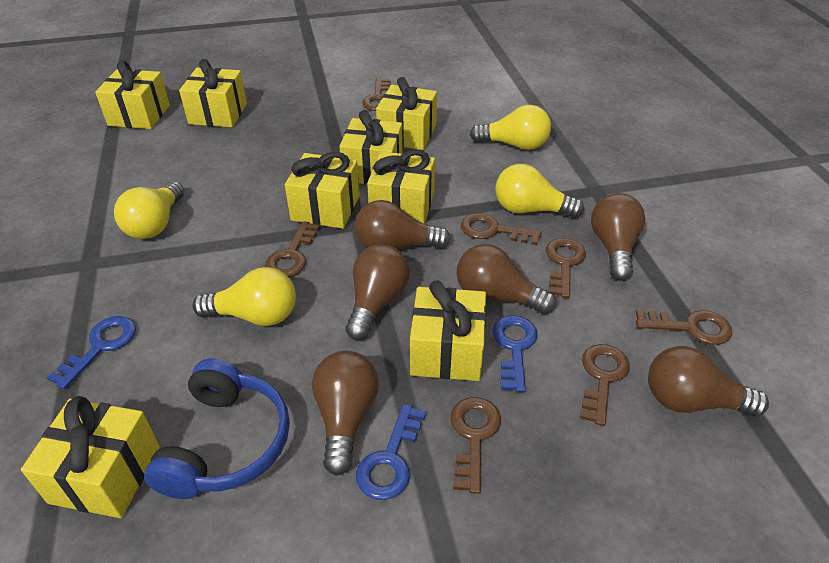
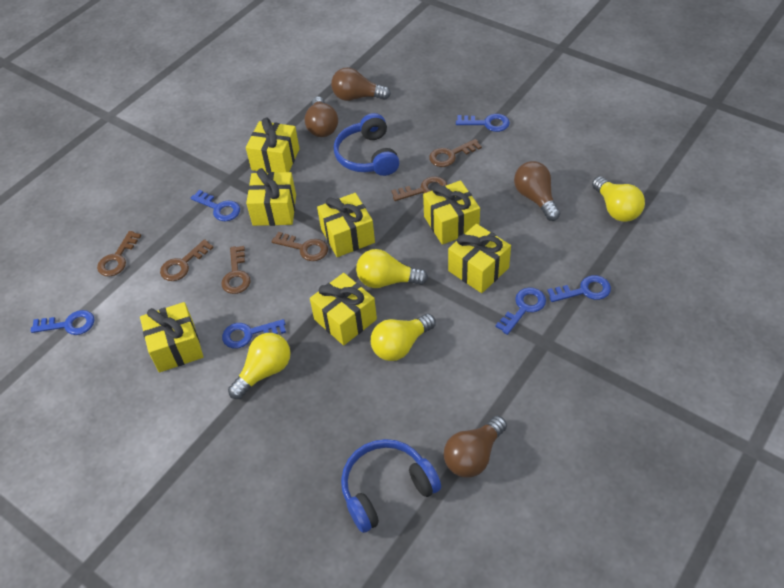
blue headphones: 1 -> 2
blue key: 3 -> 6
brown key: 7 -> 6
brown light bulb: 6 -> 4
yellow gift: 8 -> 7

